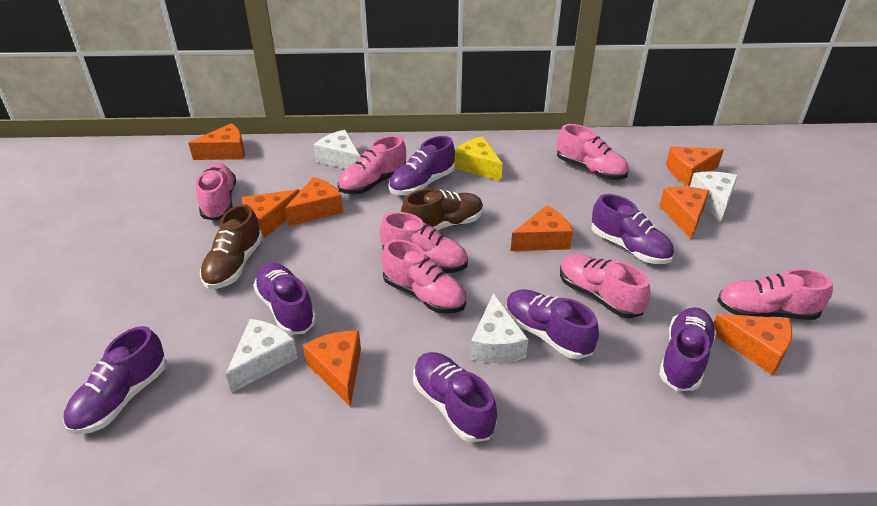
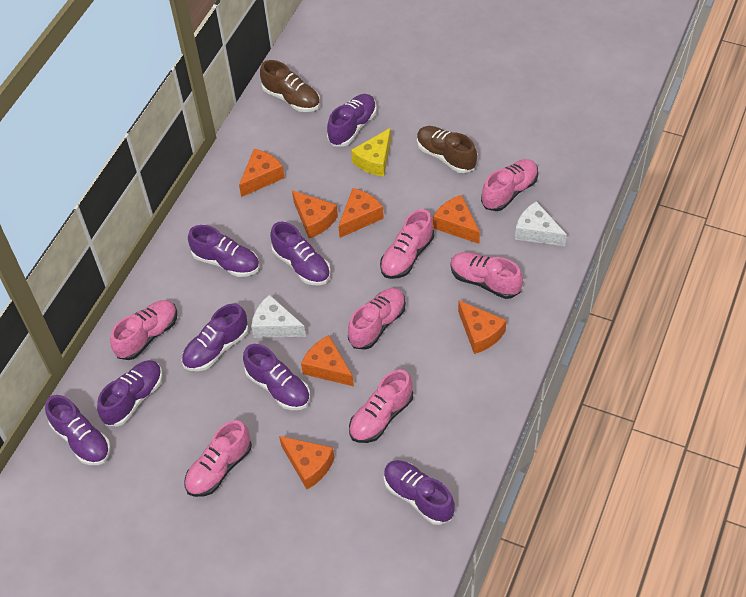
orange cheese: 8 -> 7
purple shoe: 7 -> 8
white cheese: 4 -> 2

